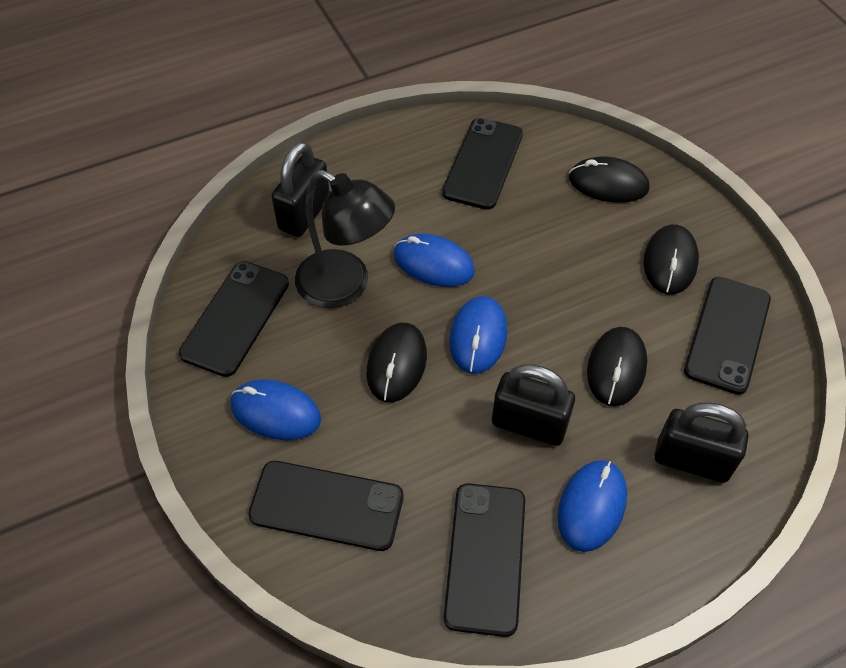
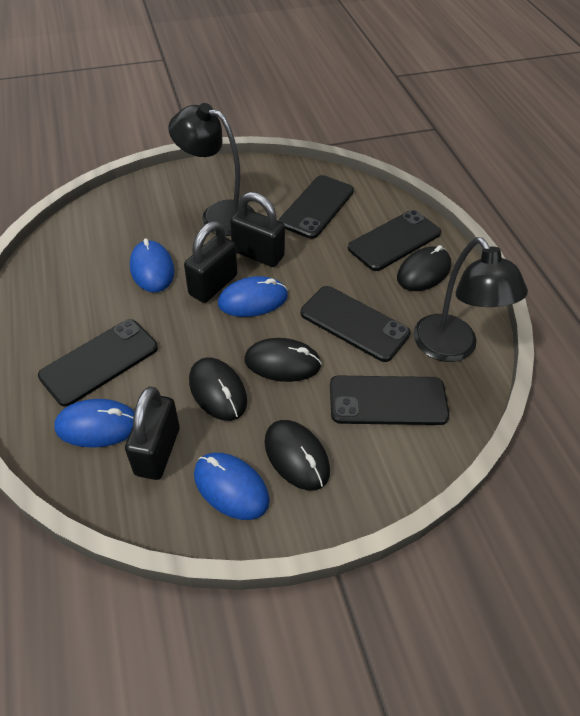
black lamp: 1 -> 2

